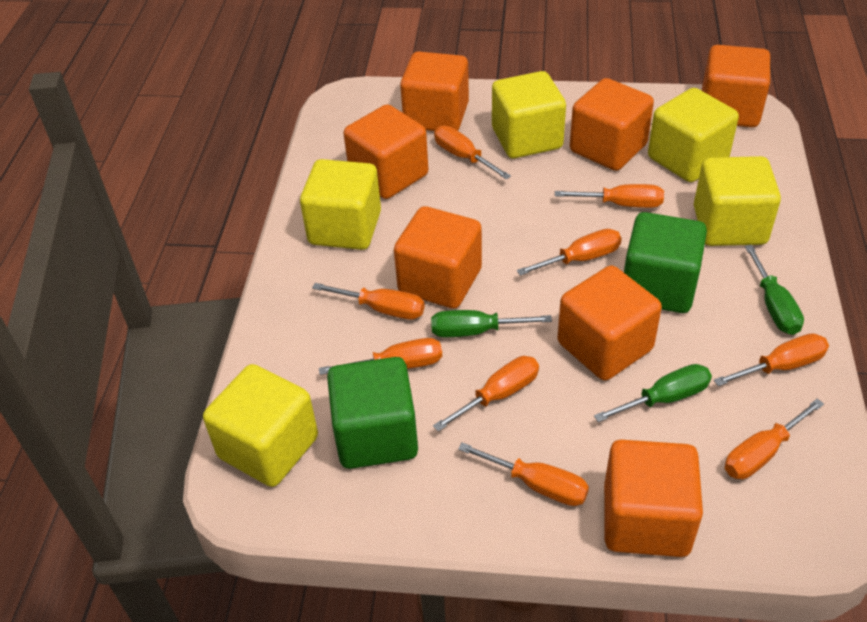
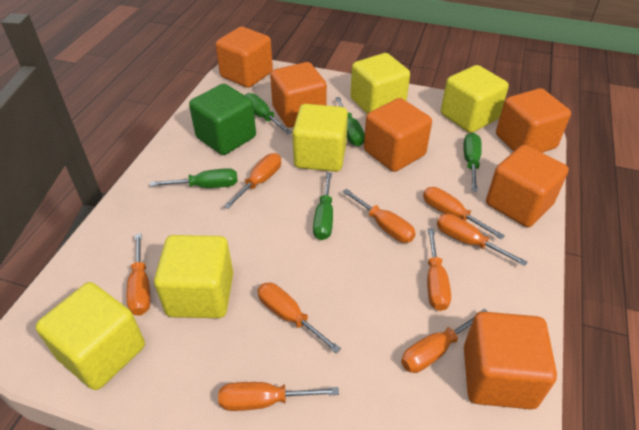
green cube: 2 -> 1
green screwdriver: 3 -> 5
orange cube: 7 -> 6

